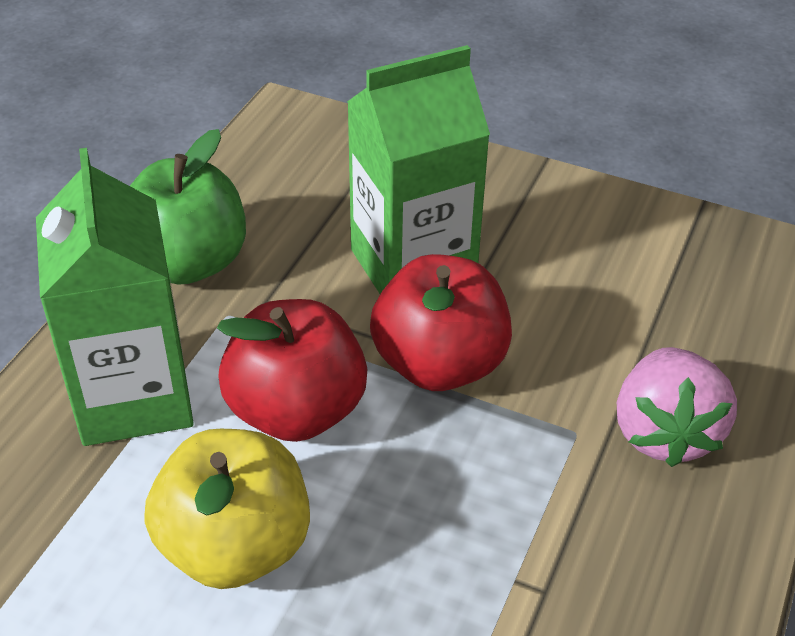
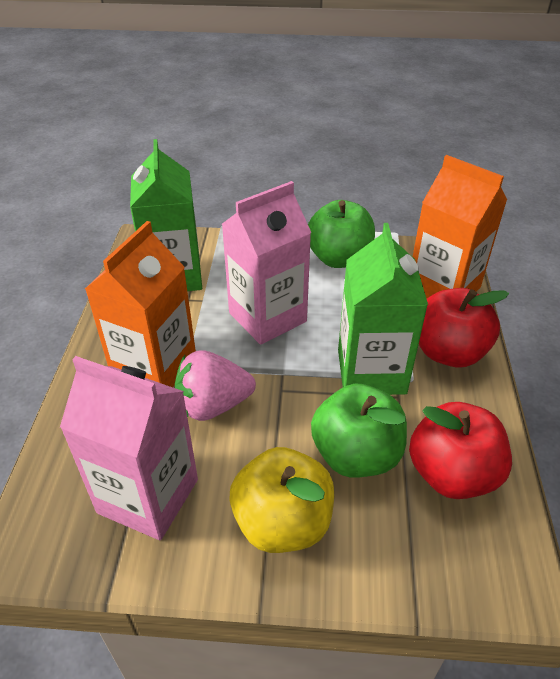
green apple: 1 -> 2
orange carton: 0 -> 2
pink carton: 0 -> 2

